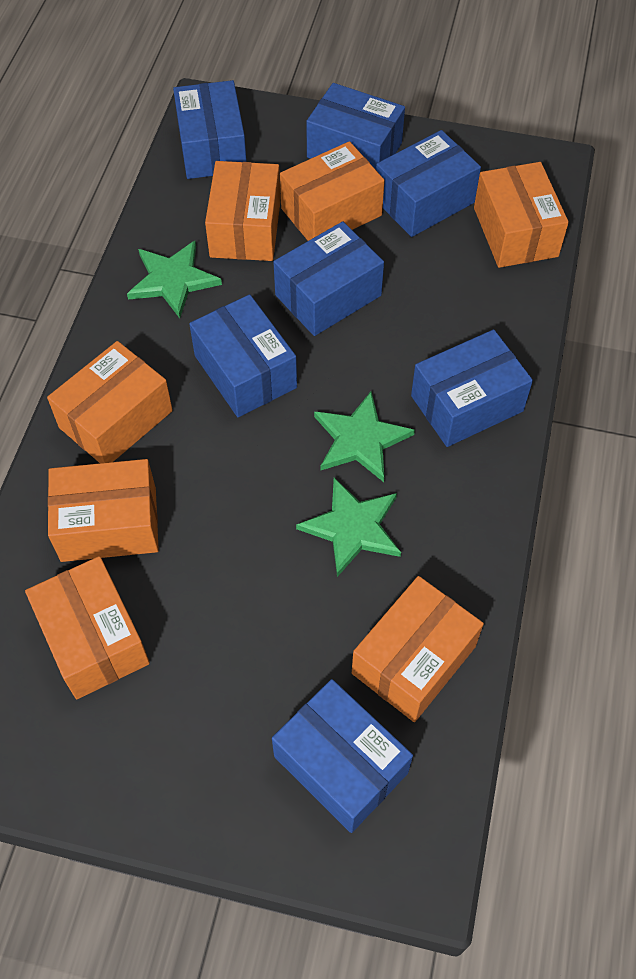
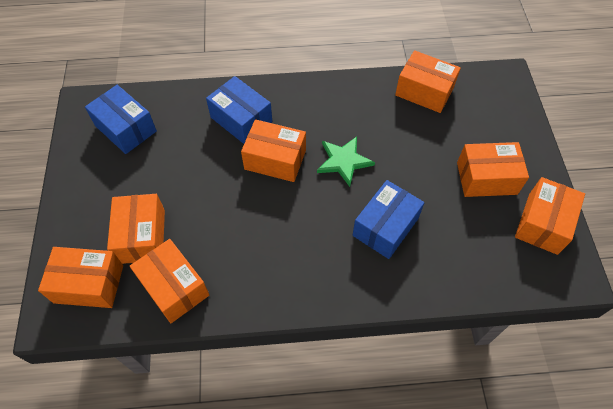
blue box: 7 -> 3
green star: 3 -> 1

